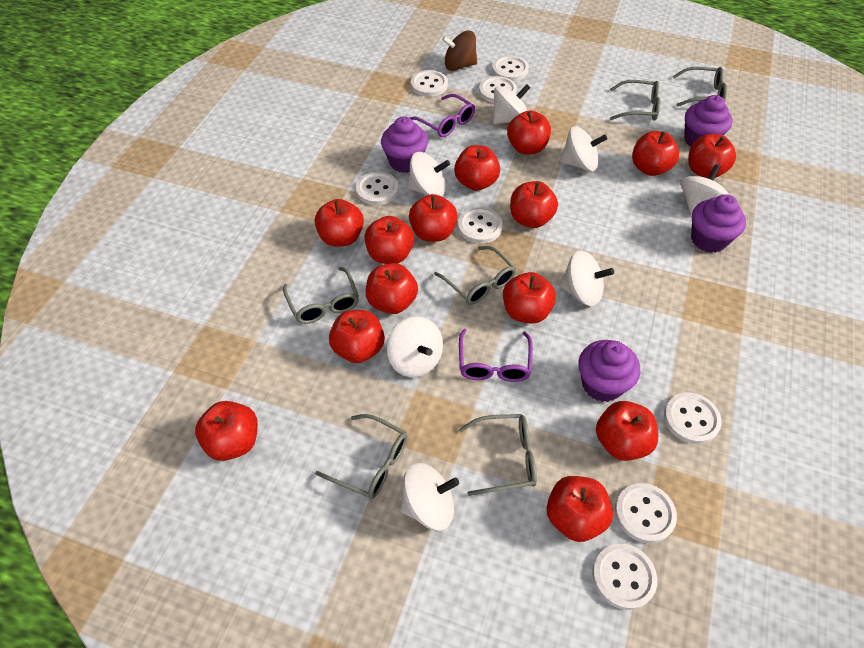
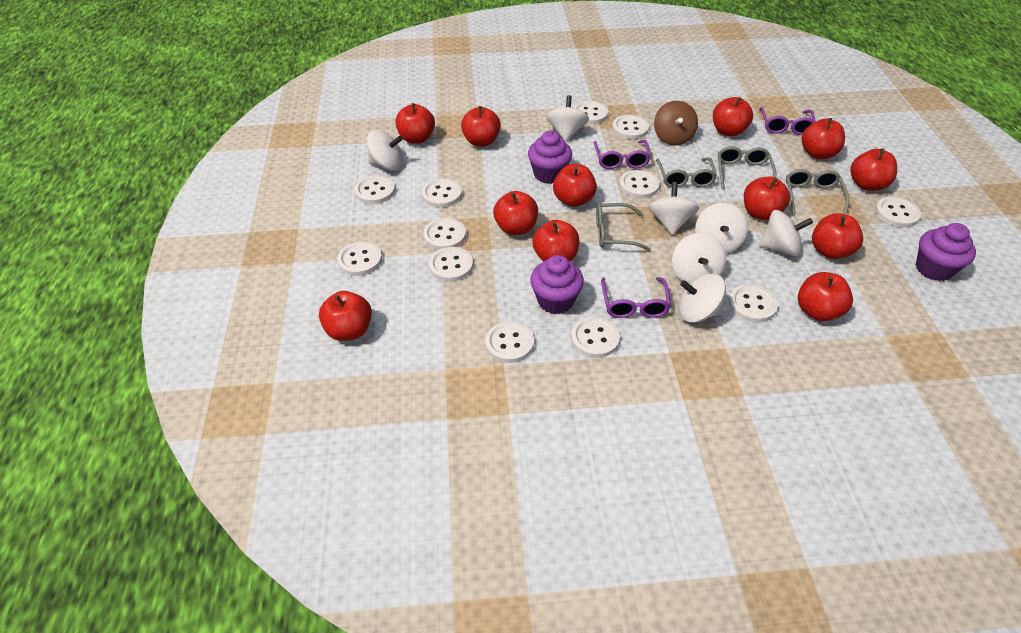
grey glasses: 6 -> 4
purple cupcake: 4 -> 3
purple glasses: 2 -> 3
red apple: 14 -> 12
white button: 8 -> 12

